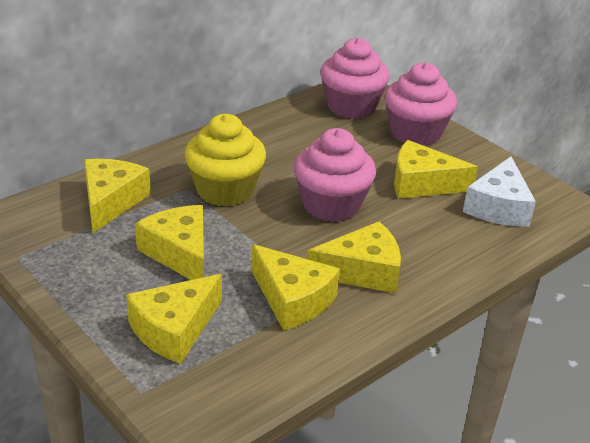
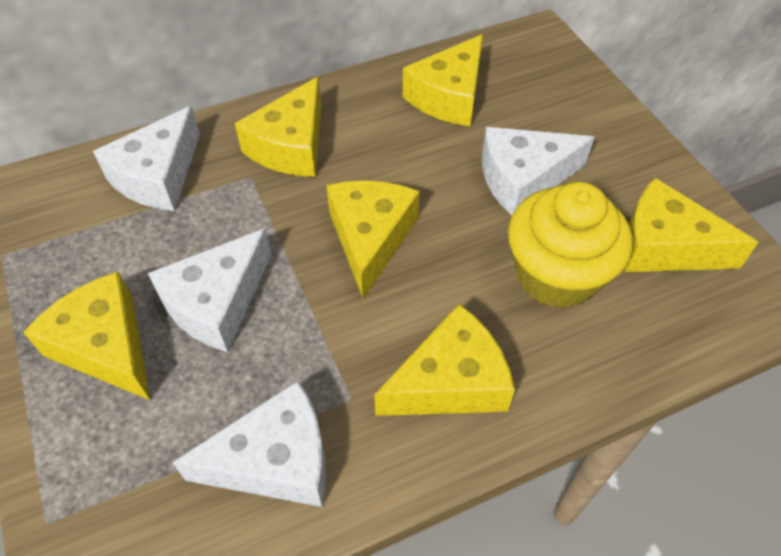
pink cupcake: 3 -> 0
white cheese: 1 -> 4

